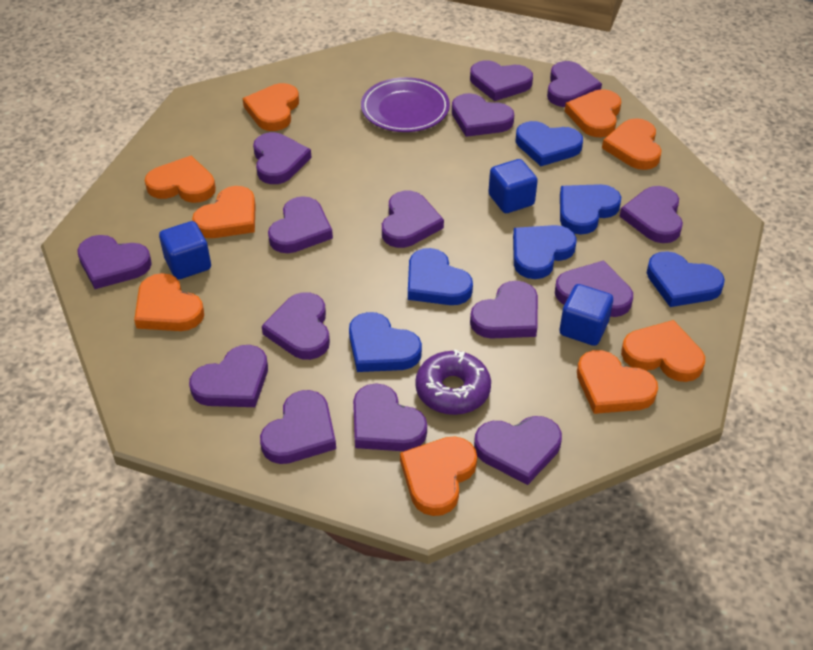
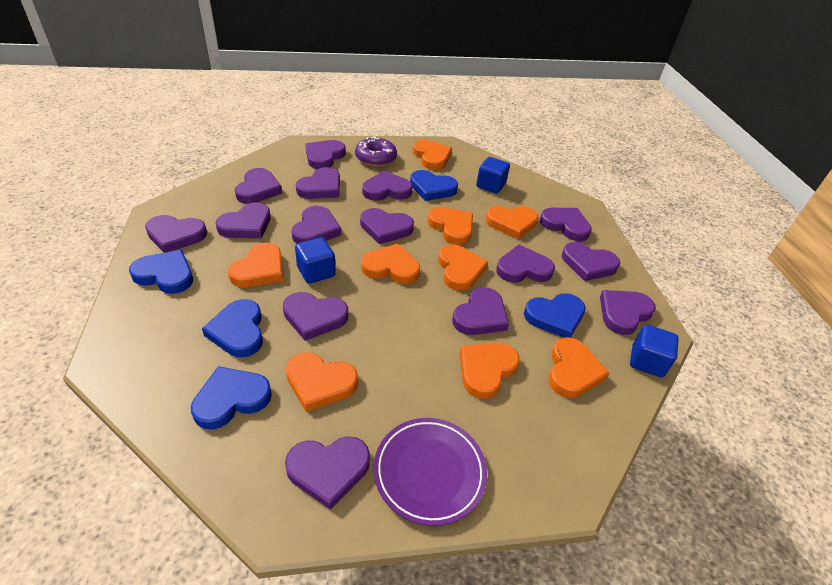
blue heart: 6 -> 5

